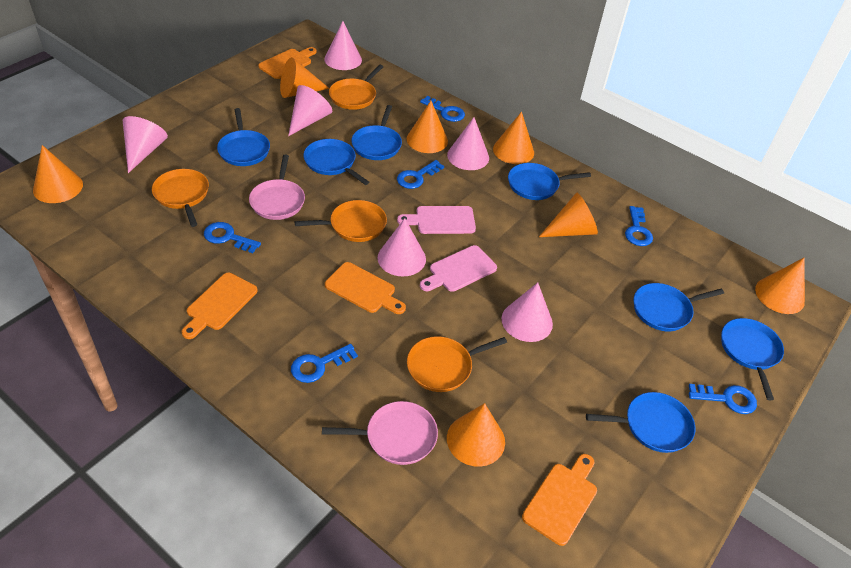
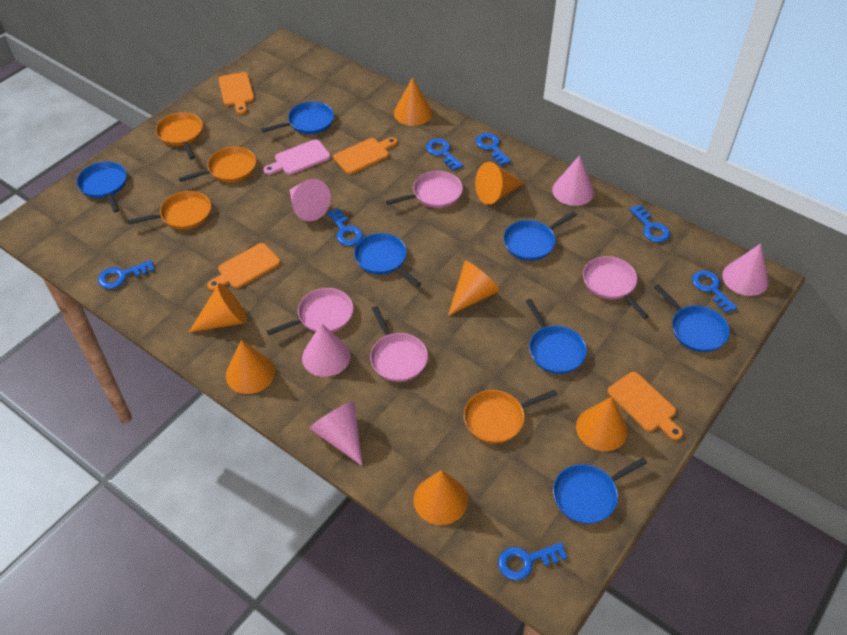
blue key: 6 -> 7
pink cone: 6 -> 5
pink cutting board: 2 -> 1
pink pan: 2 -> 4

